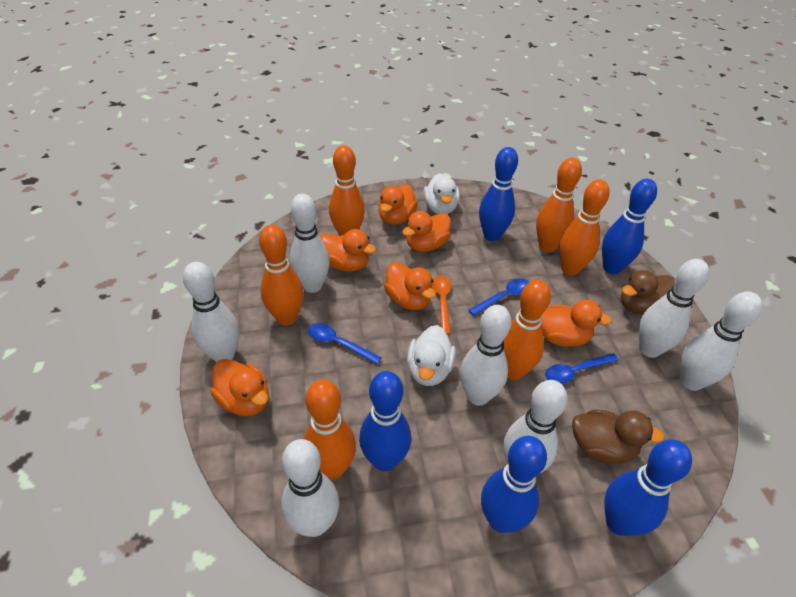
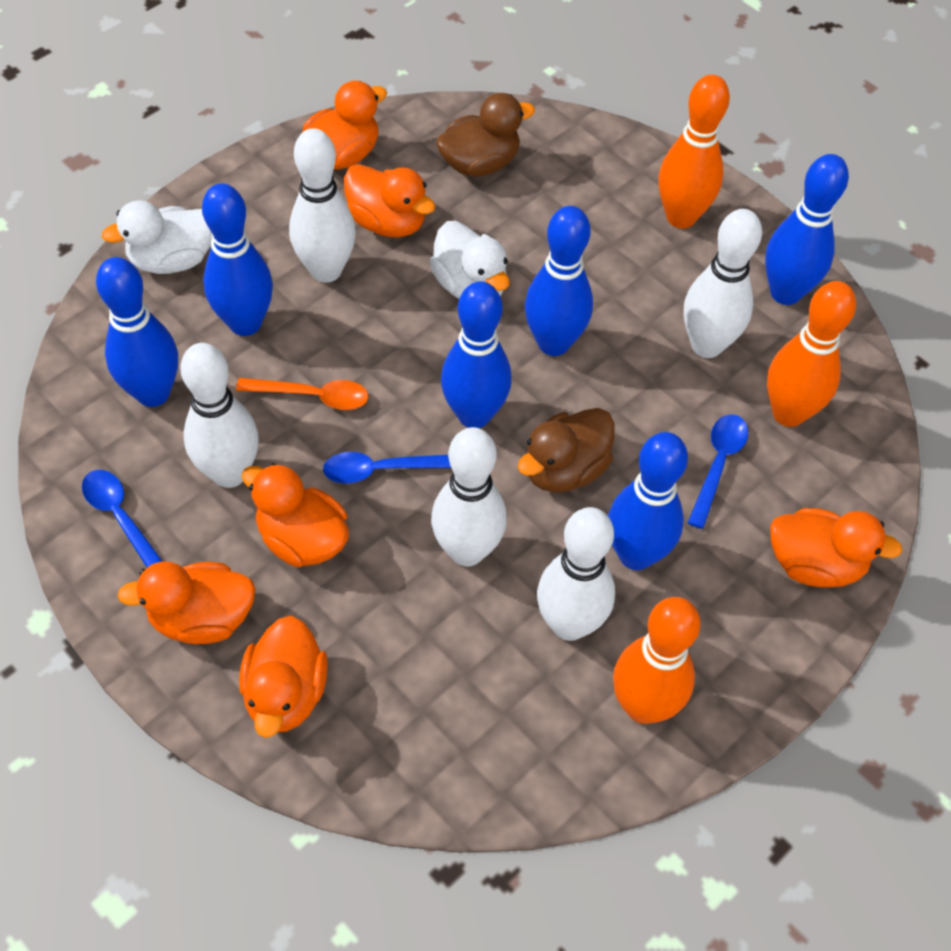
blue bowling pin: 5 -> 6
orange bowling pin: 6 -> 3
white bowling pin: 7 -> 5

